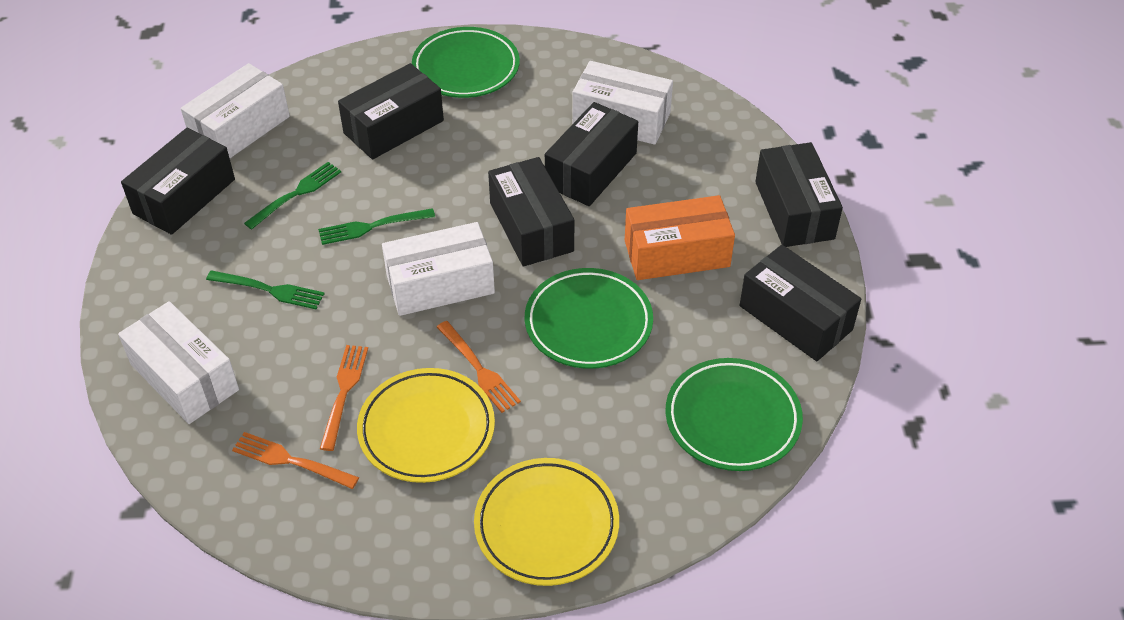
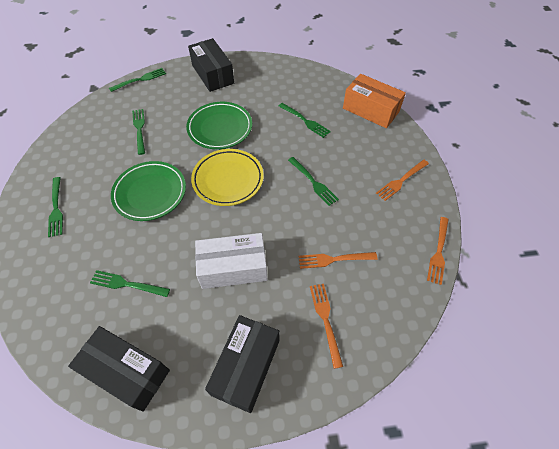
black box: 6 -> 3
green fork: 3 -> 6
green plate: 3 -> 2
orange fork: 3 -> 4
white box: 4 -> 1
yellow plate: 2 -> 1

